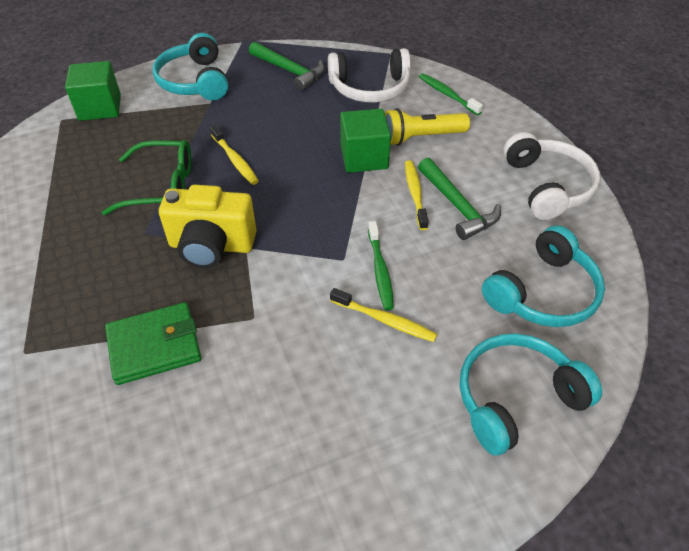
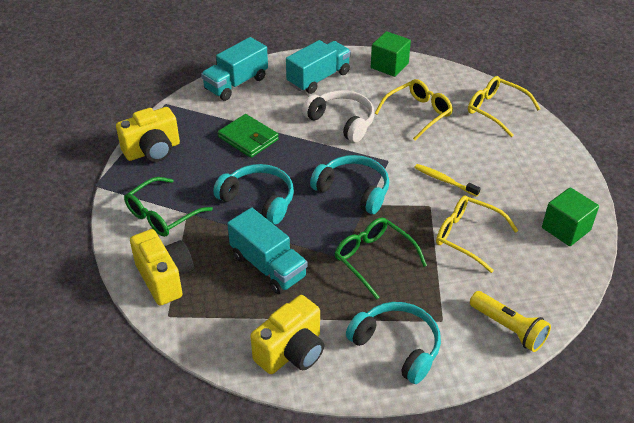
green glasses: 1 -> 2
green hammer: 2 -> 0
green toothbrush: 2 -> 0
turquoise truck: 0 -> 3
white headphones: 2 -> 1
yellow camera: 1 -> 3
yellow glasses: 0 -> 3
yellow toothbrush: 3 -> 1

